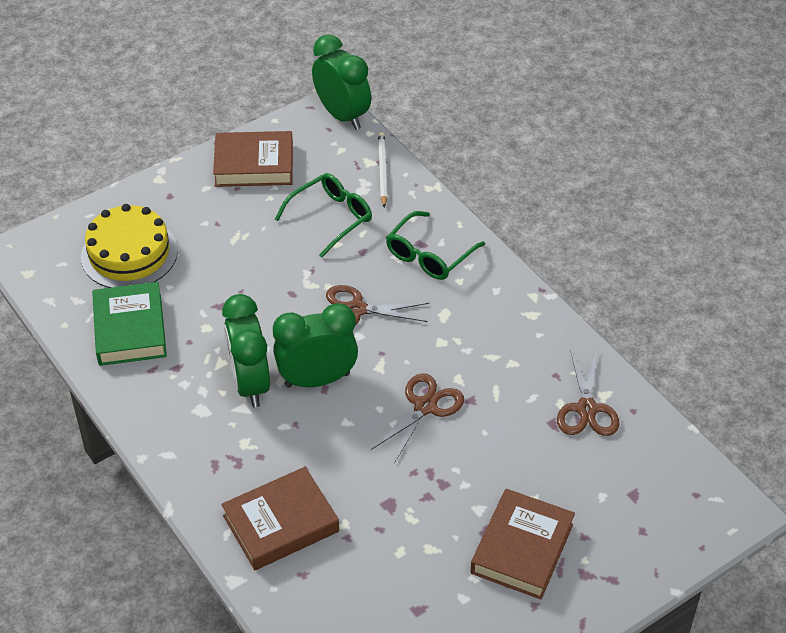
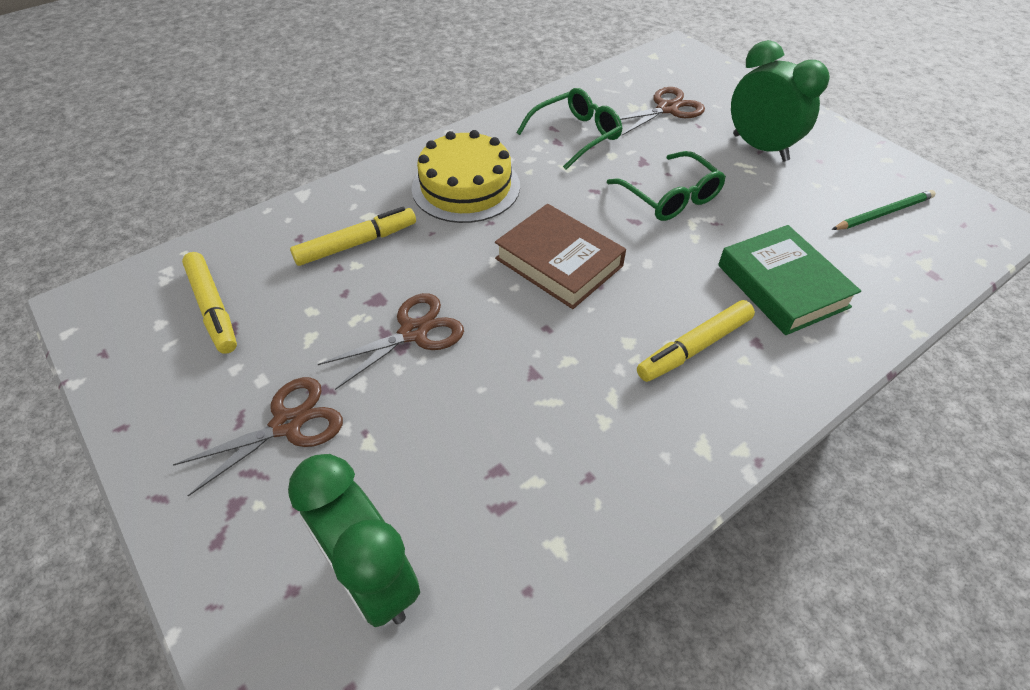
brown book: 3 -> 1
green clock: 3 -> 2
green pencil: 0 -> 1
white pencil: 1 -> 0
yellow marker: 0 -> 3

